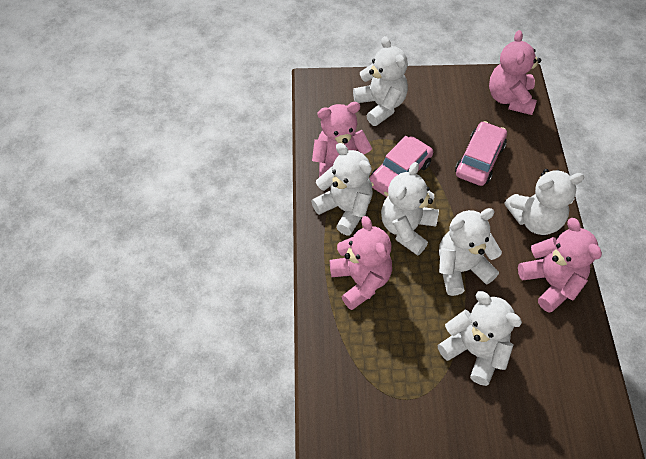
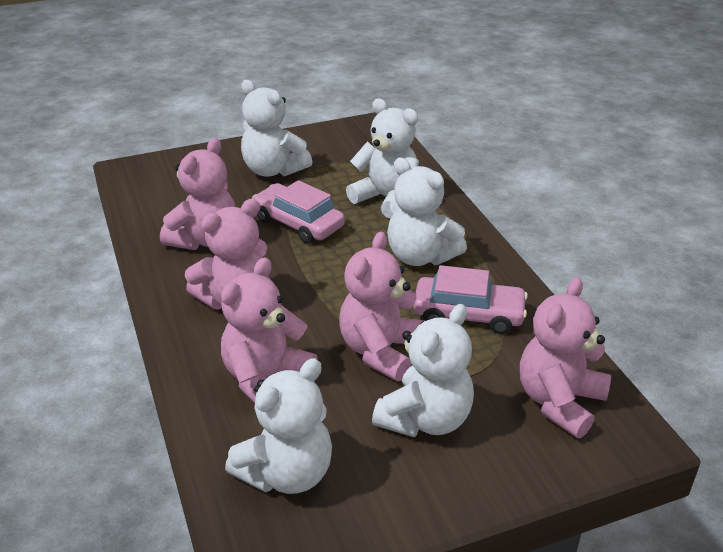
pink teddy bear: 4 -> 5
white teddy bear: 6 -> 5

